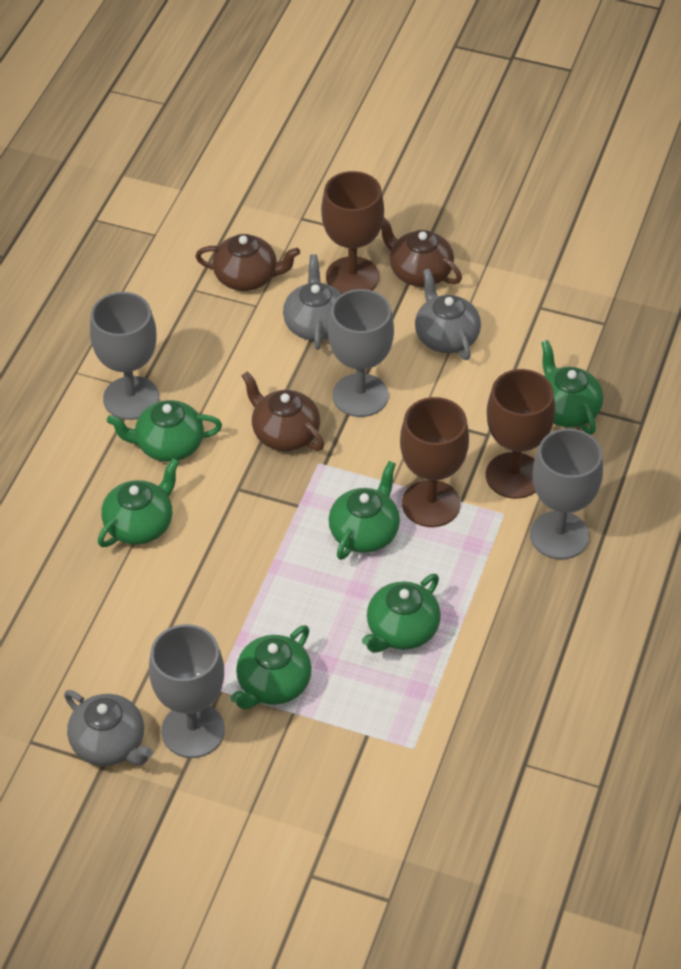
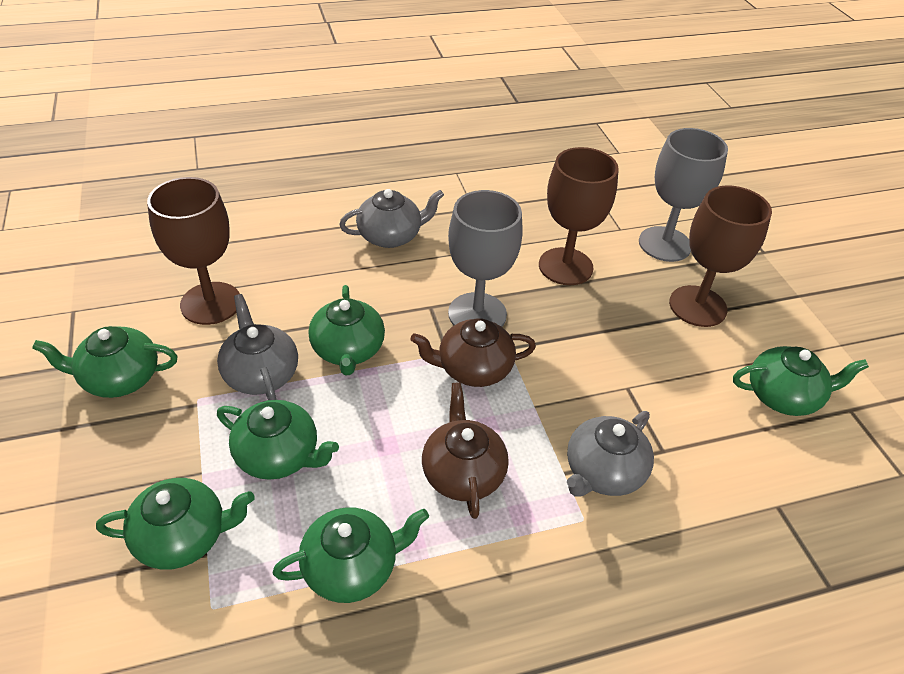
brown teapot: 3 -> 2
grey goblet: 4 -> 2

